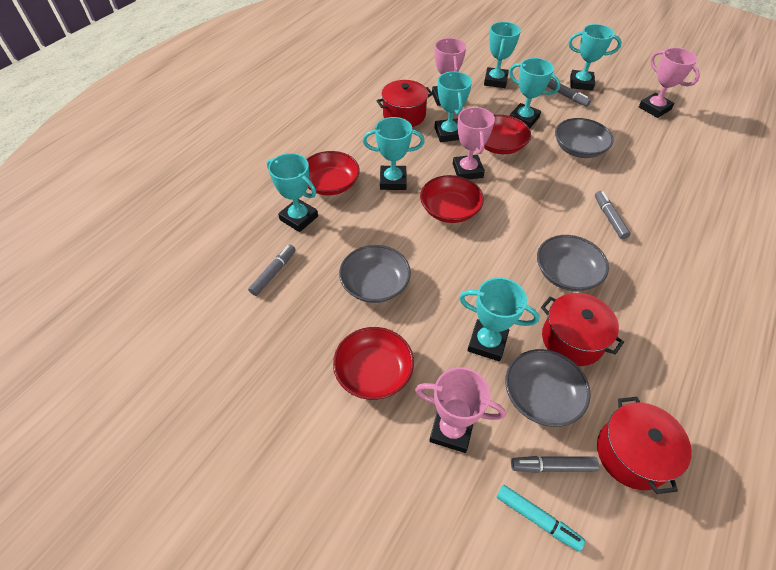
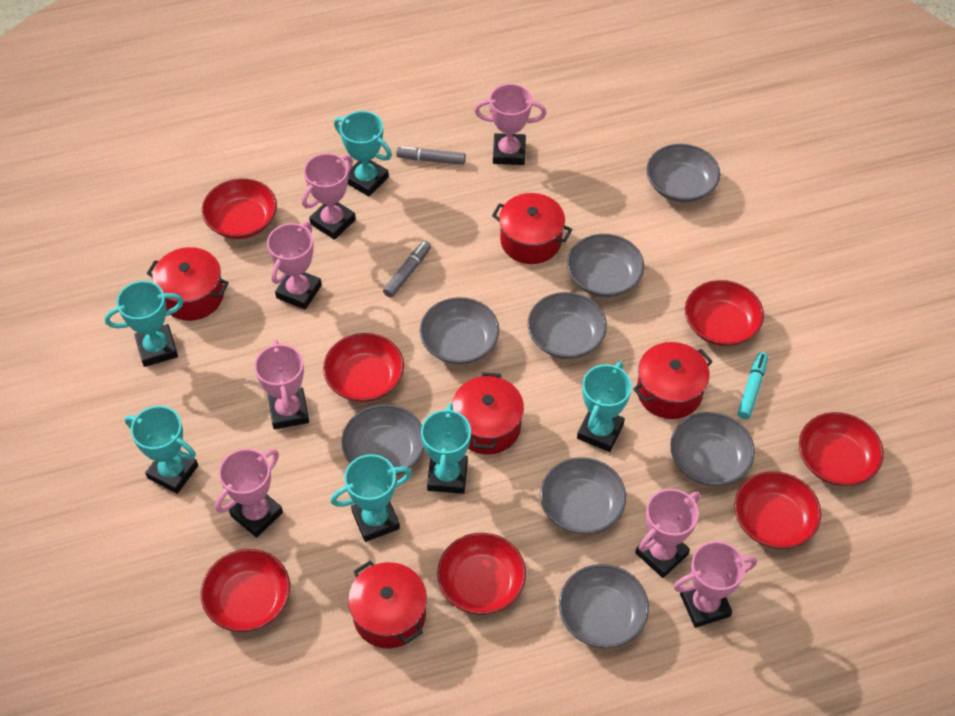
grey bowl: 4 -> 8
grey marker: 4 -> 2
pink trophy: 4 -> 7
red bowl: 4 -> 7
red pot: 3 -> 5
turquoise trophy: 7 -> 6

